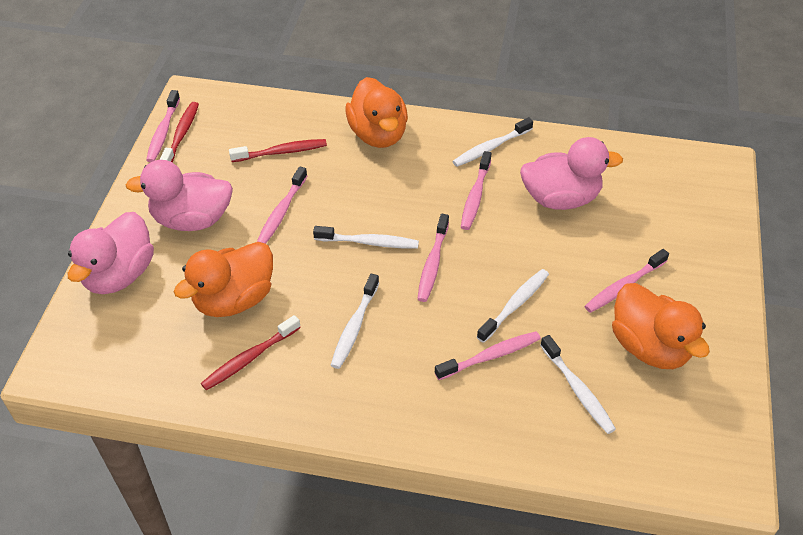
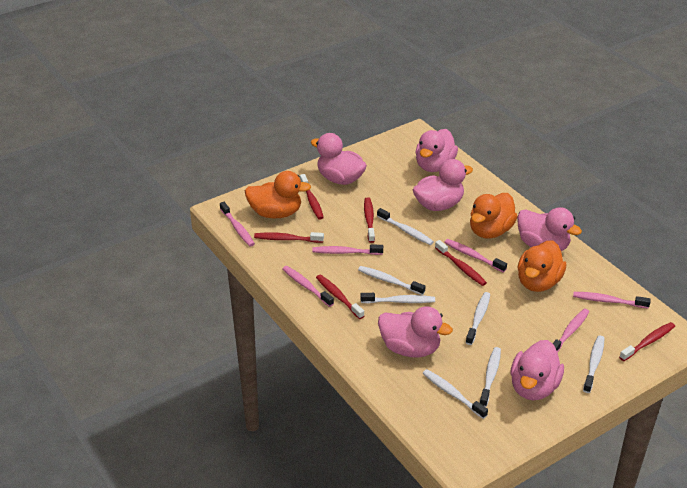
pink duck: 3 -> 6
red toothbrush: 3 -> 6
white toothbrush: 5 -> 7

